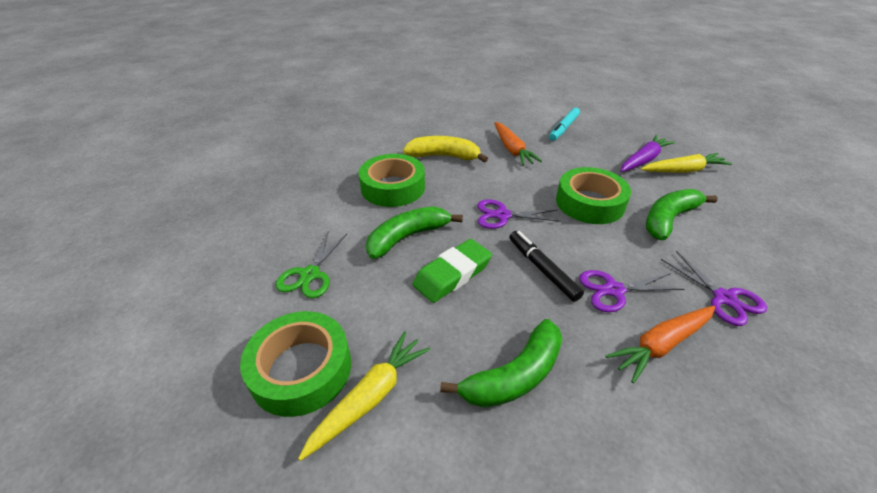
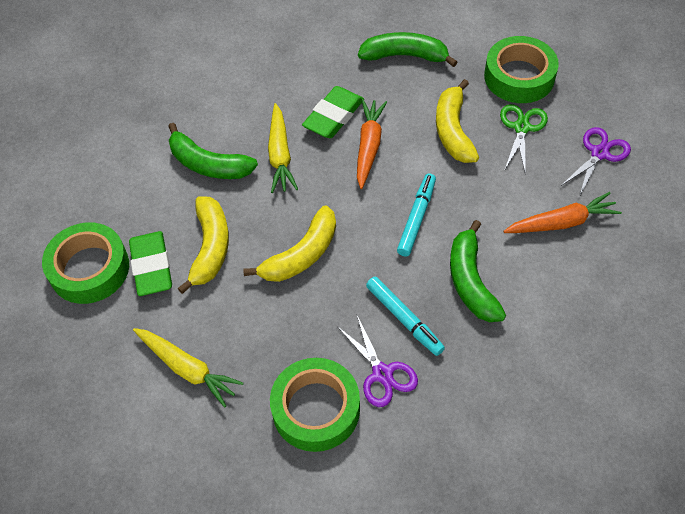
black marker: 1 -> 0
green eraser: 1 -> 2
purple carrot: 1 -> 0
purple scissors: 3 -> 2
turquoise marker: 1 -> 2
yellow banana: 1 -> 3

